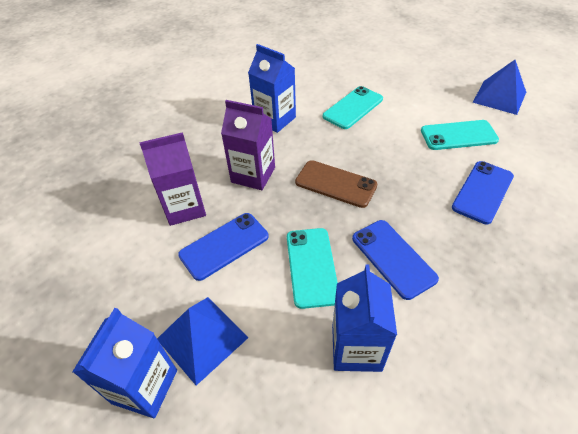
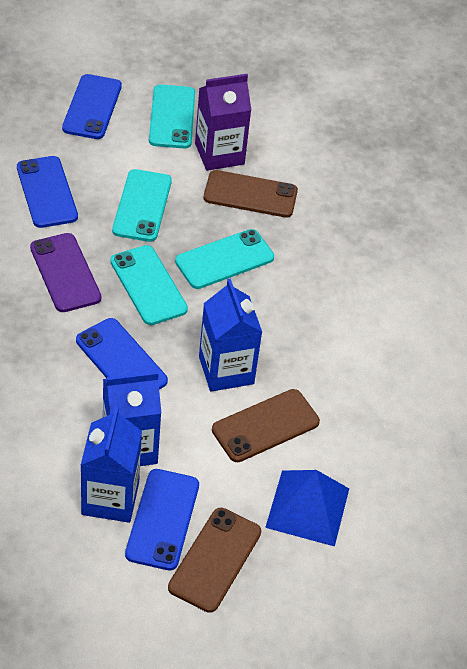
blue phone: 3 -> 4
blue pyramid: 2 -> 1
brown phone: 1 -> 3
purple carton: 2 -> 1
purple phone: 0 -> 1
turquoise phone: 3 -> 4

